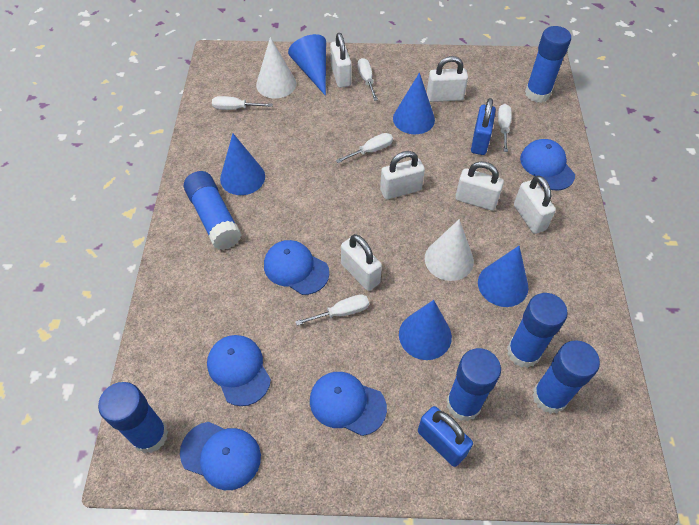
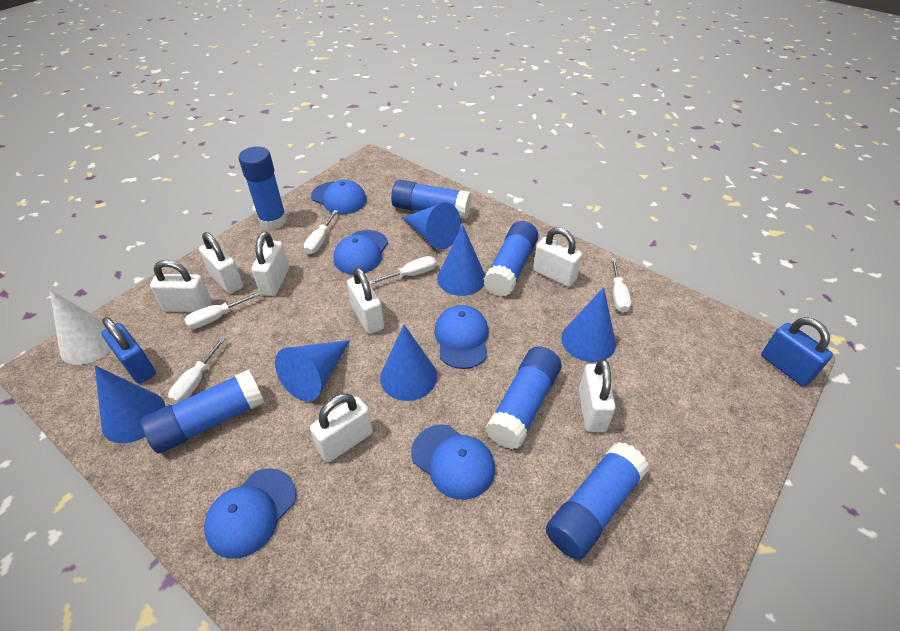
blue cone: 5 -> 6
white cone: 2 -> 1
white padlock: 6 -> 7

